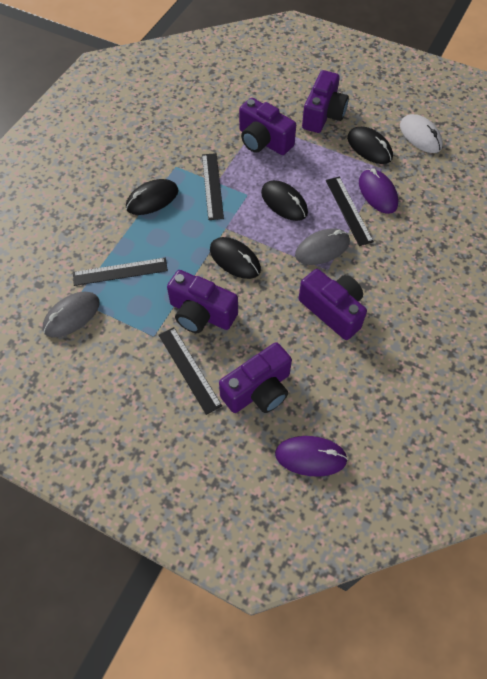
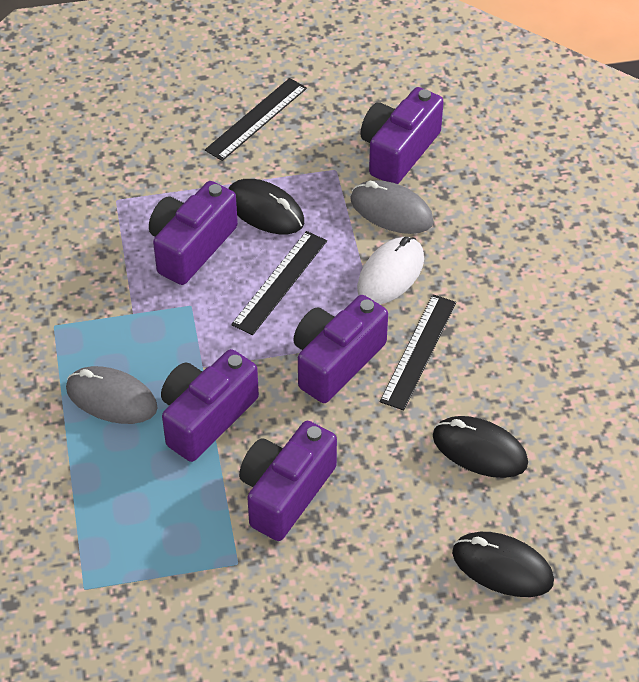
black mouse: 4 -> 3
black ruler: 4 -> 3
purple mouse: 2 -> 0

